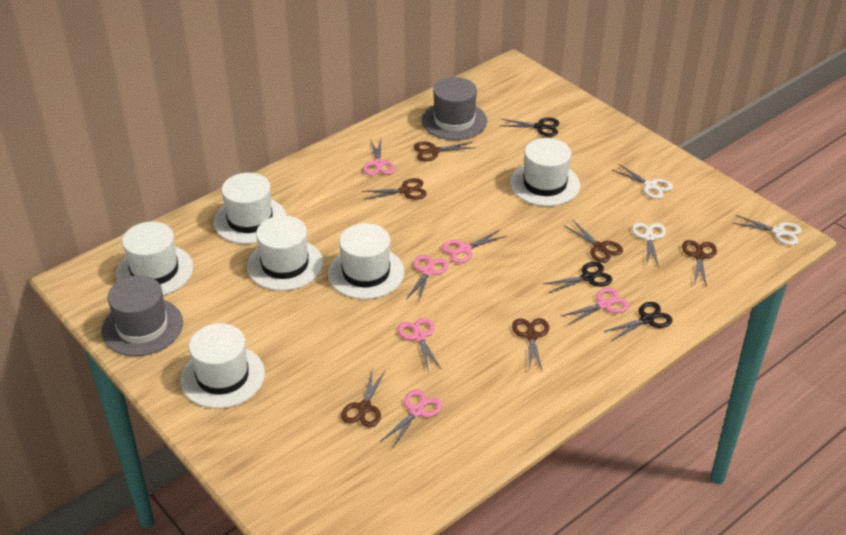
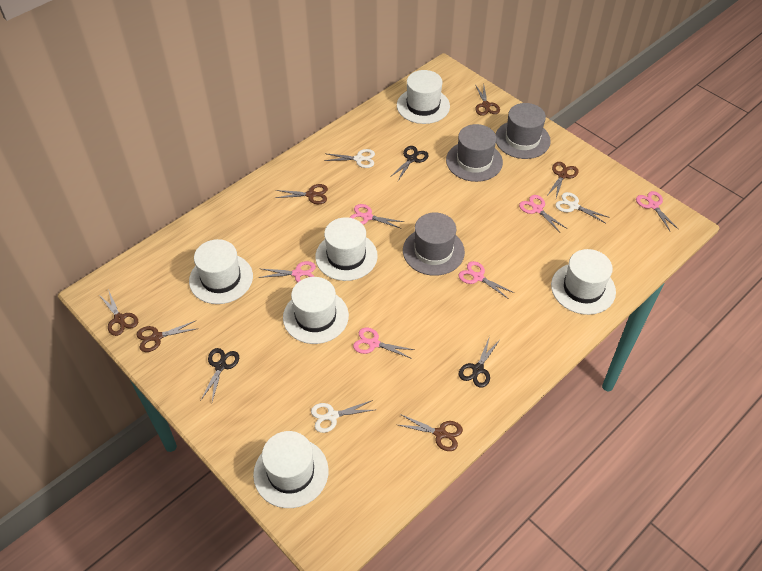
grey hat: 2 -> 3

